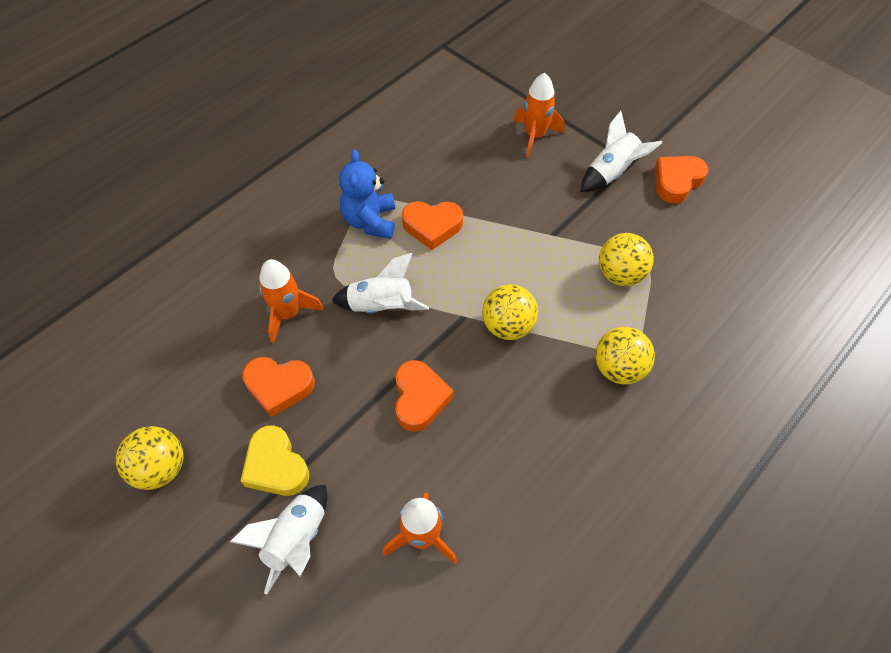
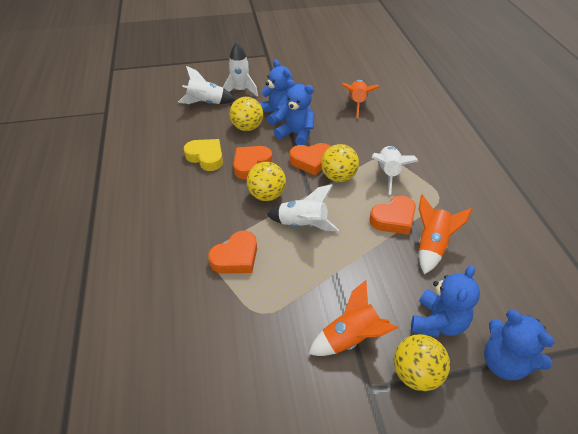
blue teddy bear: 1 -> 4
white rocket: 3 -> 4

